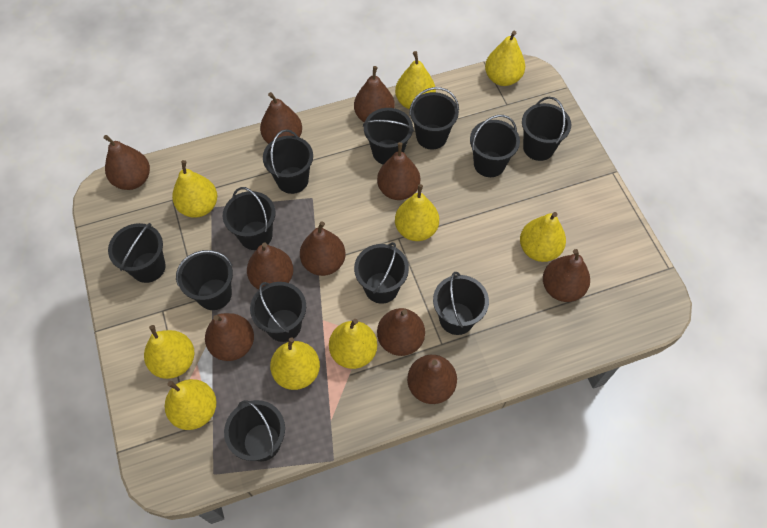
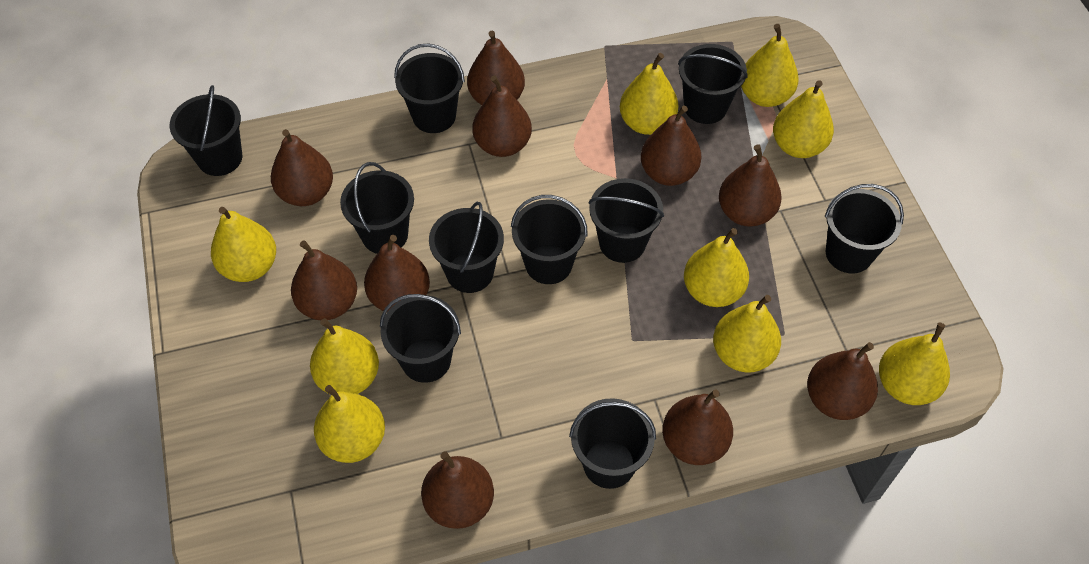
black bucket: 12 -> 10

